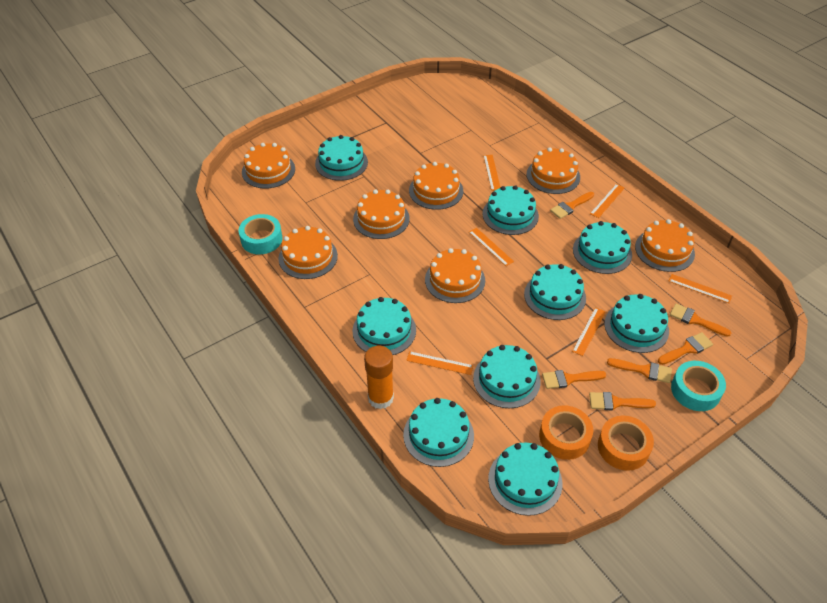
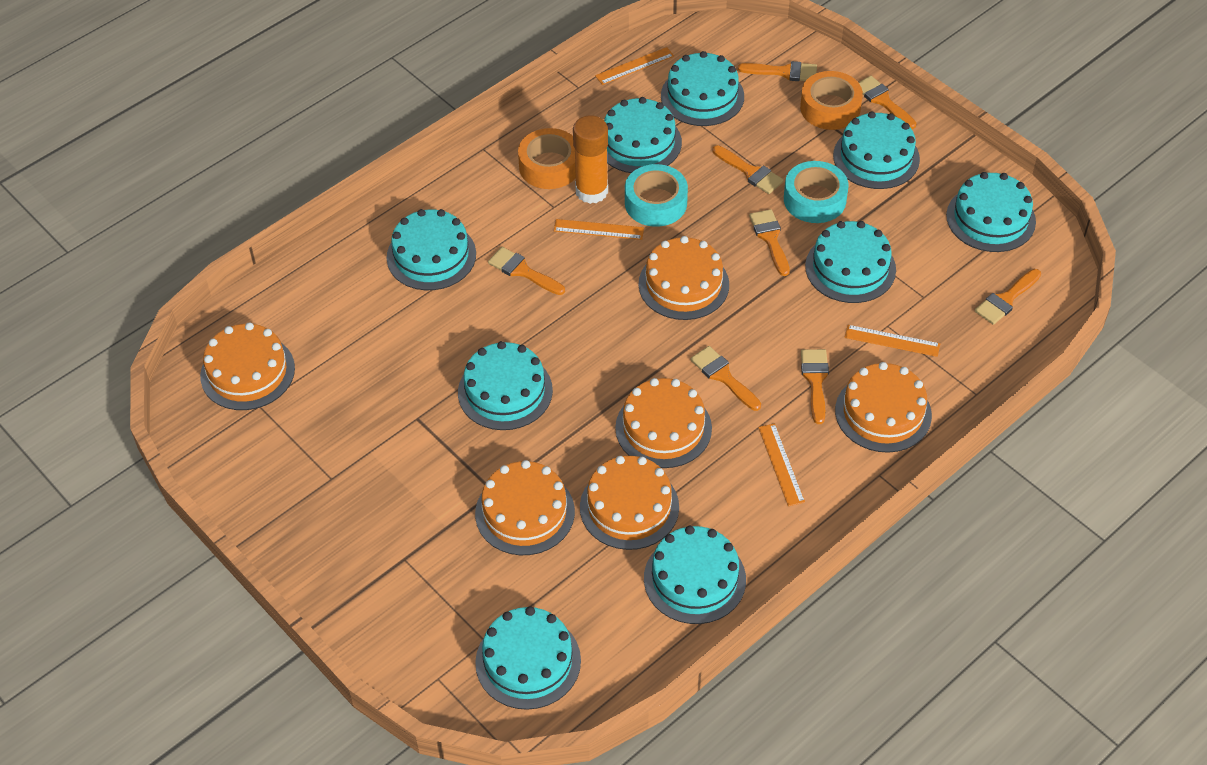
orange brush: 6 -> 8
orange cake: 7 -> 6
orange ruler: 6 -> 4

